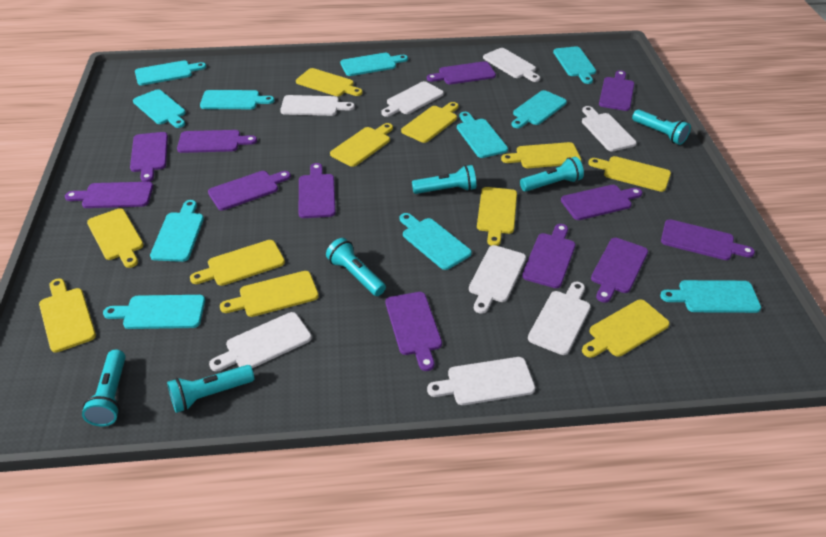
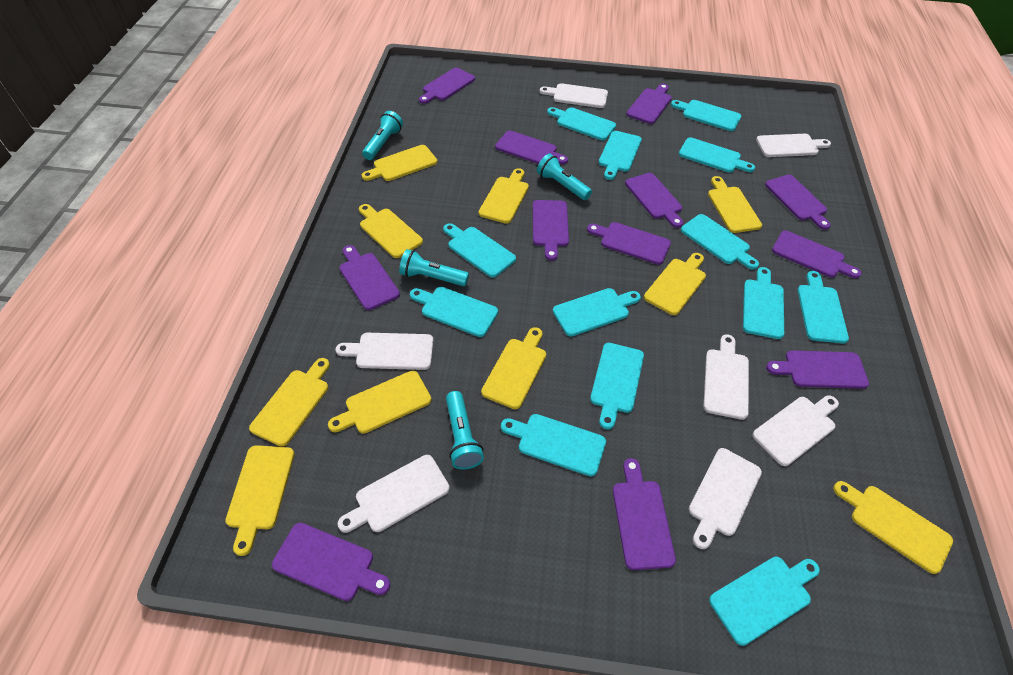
turquoise cutting board: 11 -> 13
turquoise flashlight: 6 -> 4
white cutting board: 8 -> 7
yellow cutting board: 11 -> 10

